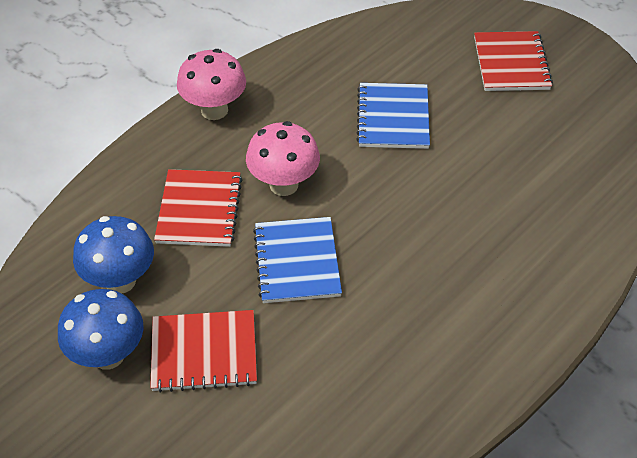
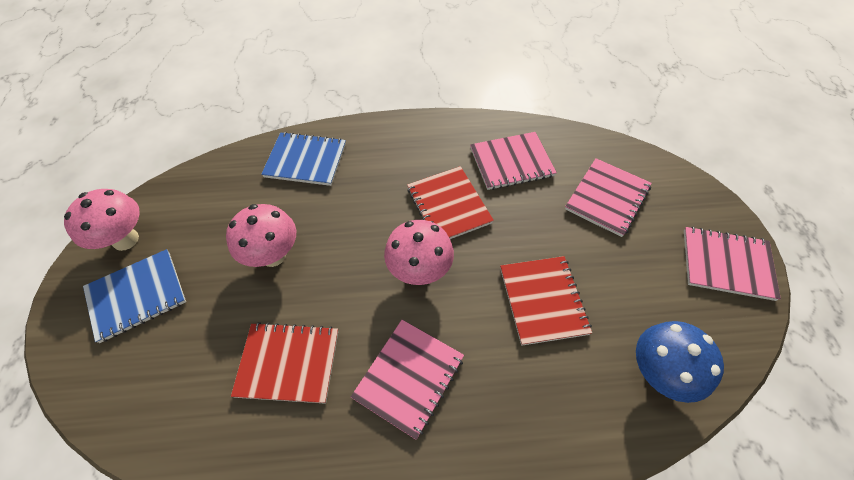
blue mushroom: 2 -> 1
pink mushroom: 2 -> 3
pink notebook: 0 -> 4

